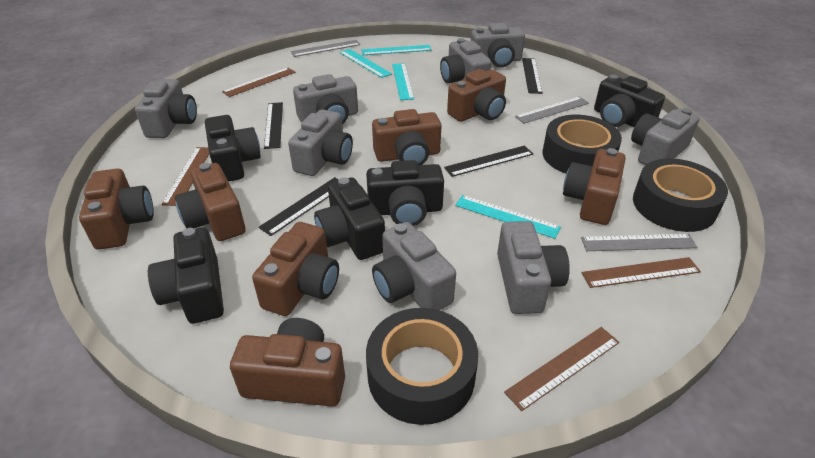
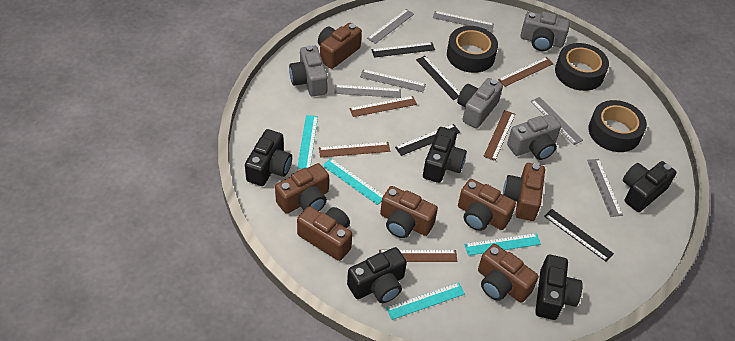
brown ruler: 4 -> 5
grey camera: 8 -> 4
grey ruler: 3 -> 6

